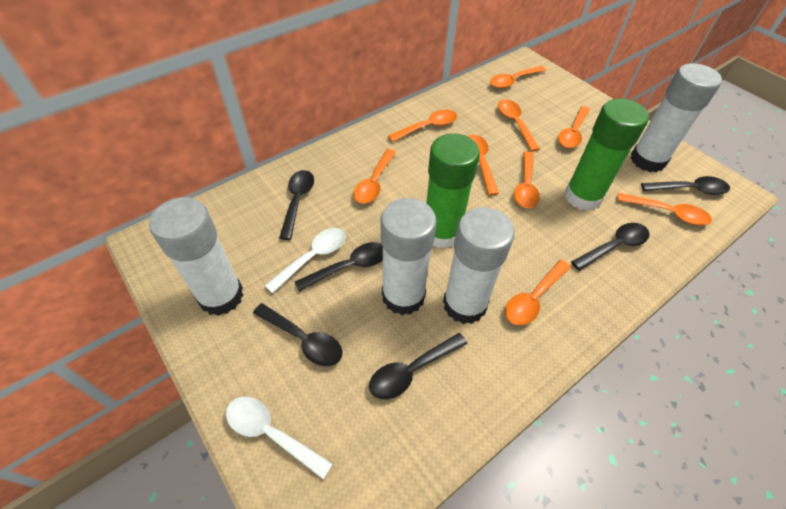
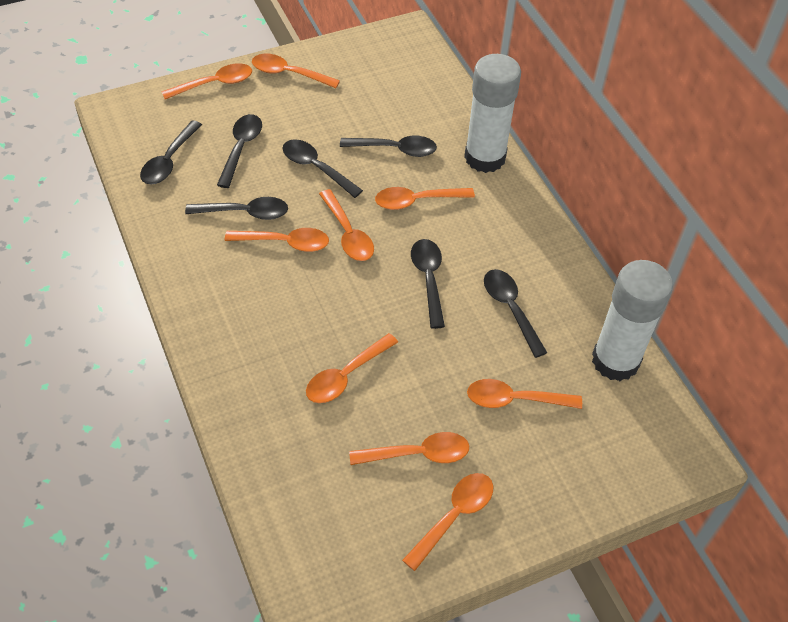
black spoon: 6 -> 7
green glue stick: 2 -> 0
white glue stick: 4 -> 2
white spoon: 2 -> 0

